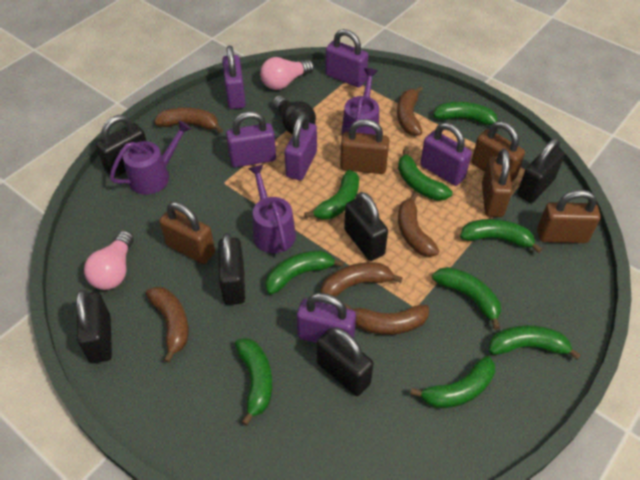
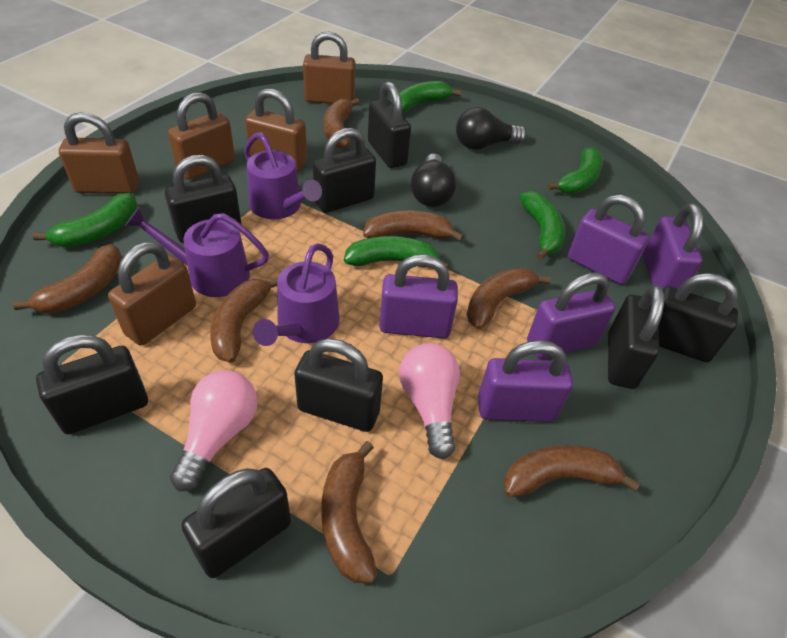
black light bulb: 1 -> 2
black padlock: 6 -> 8
brown banana: 6 -> 7
green banana: 9 -> 5
purple padlock: 6 -> 5

